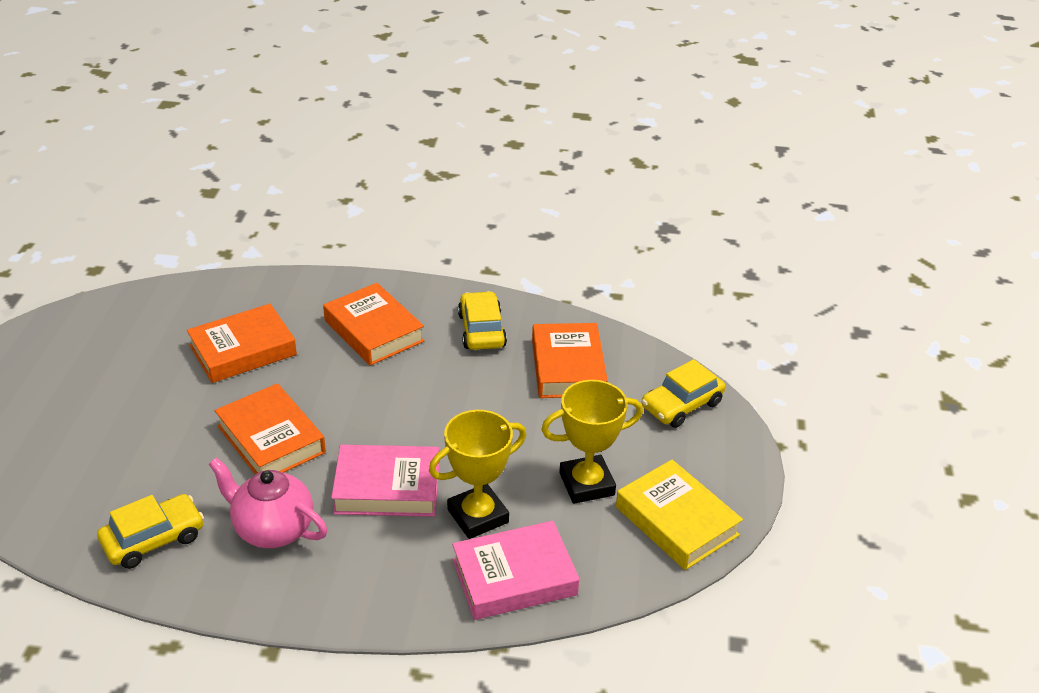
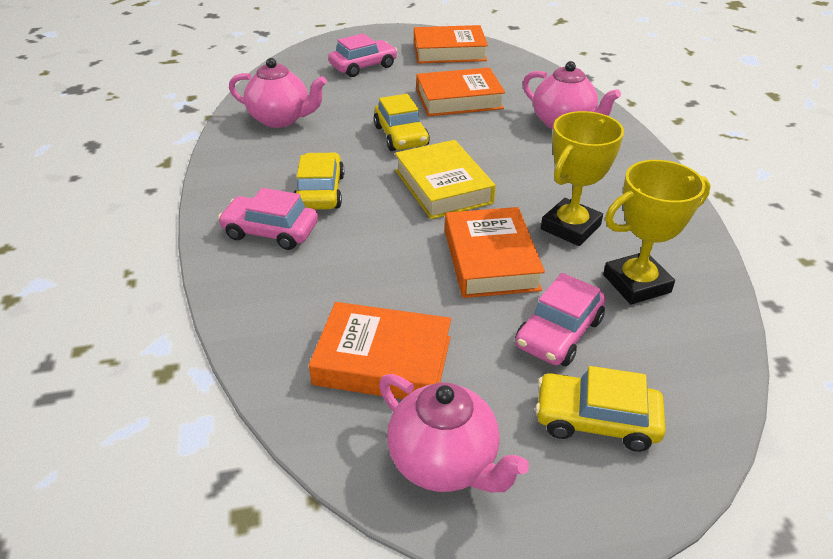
pink book: 2 -> 0
pink car: 0 -> 3
pink teapot: 1 -> 3

